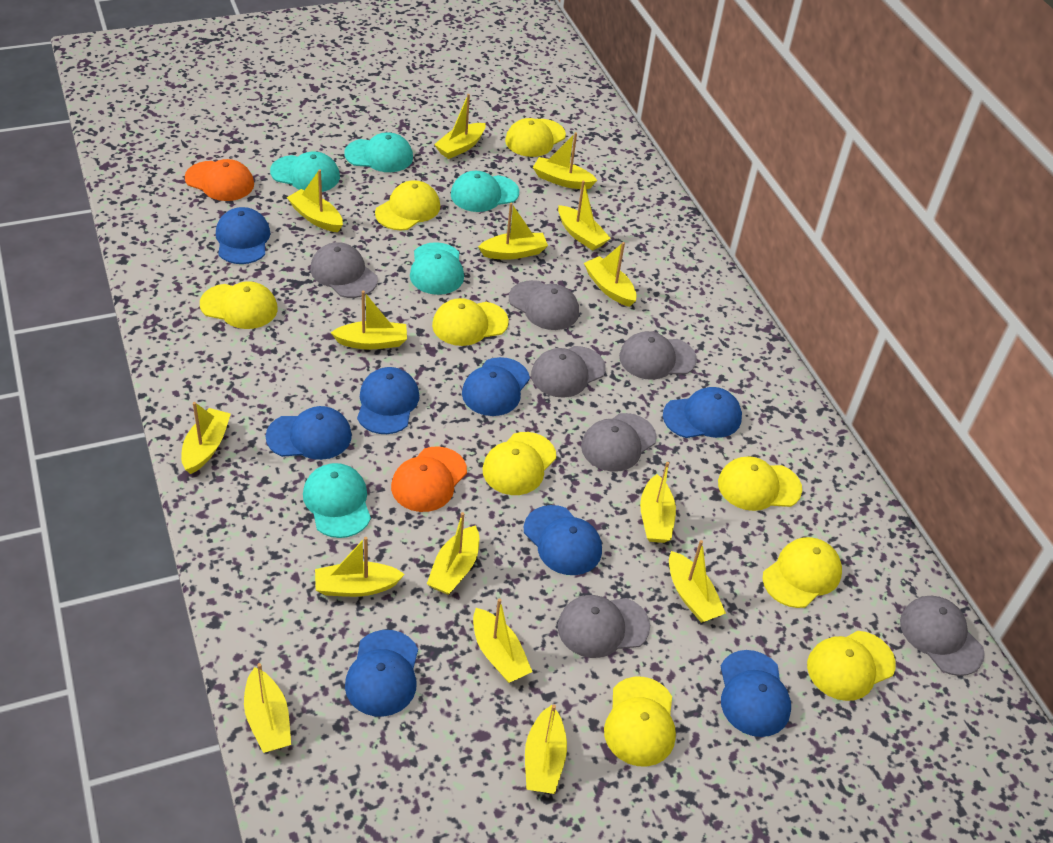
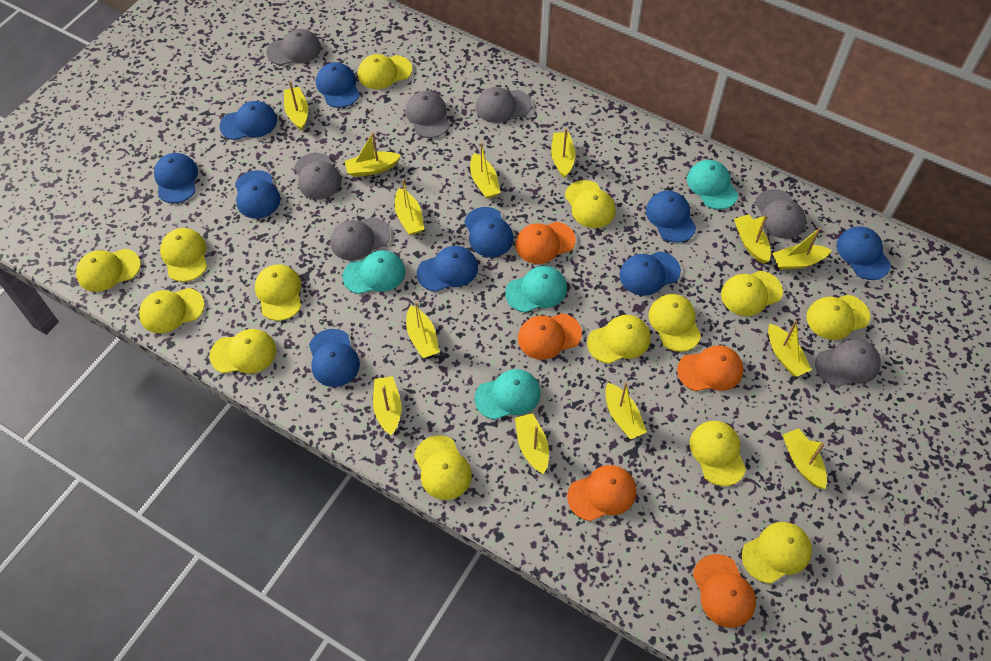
blue cap: 8 -> 10
orange cap: 2 -> 5
turquoise cap: 5 -> 4
yellow boat: 15 -> 13
yellow cap: 9 -> 14

